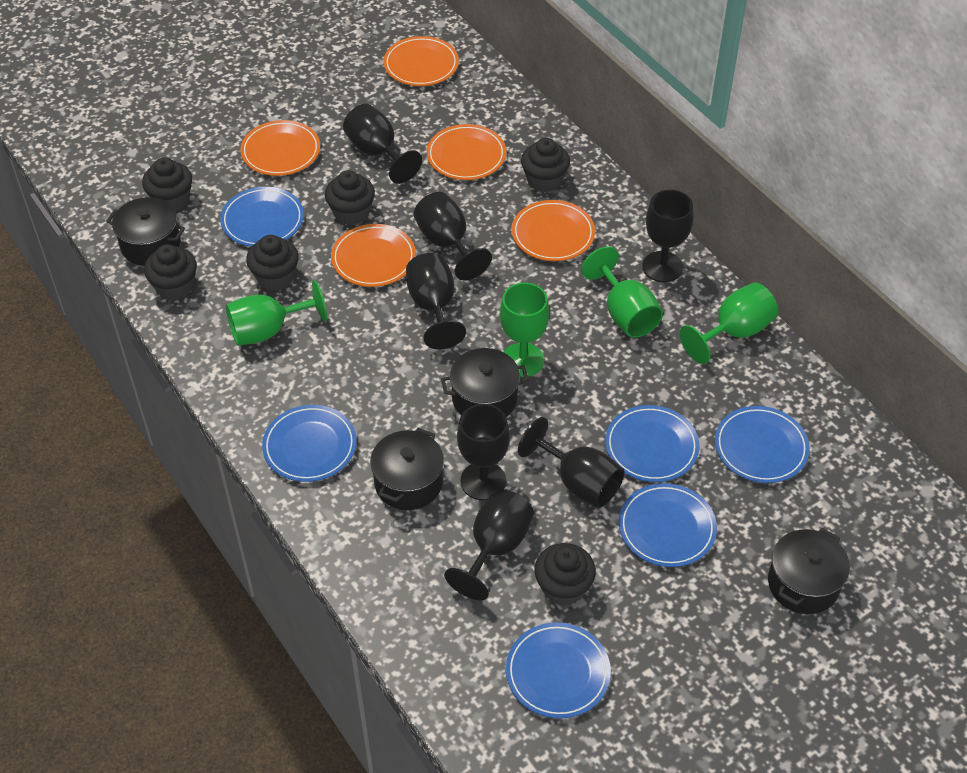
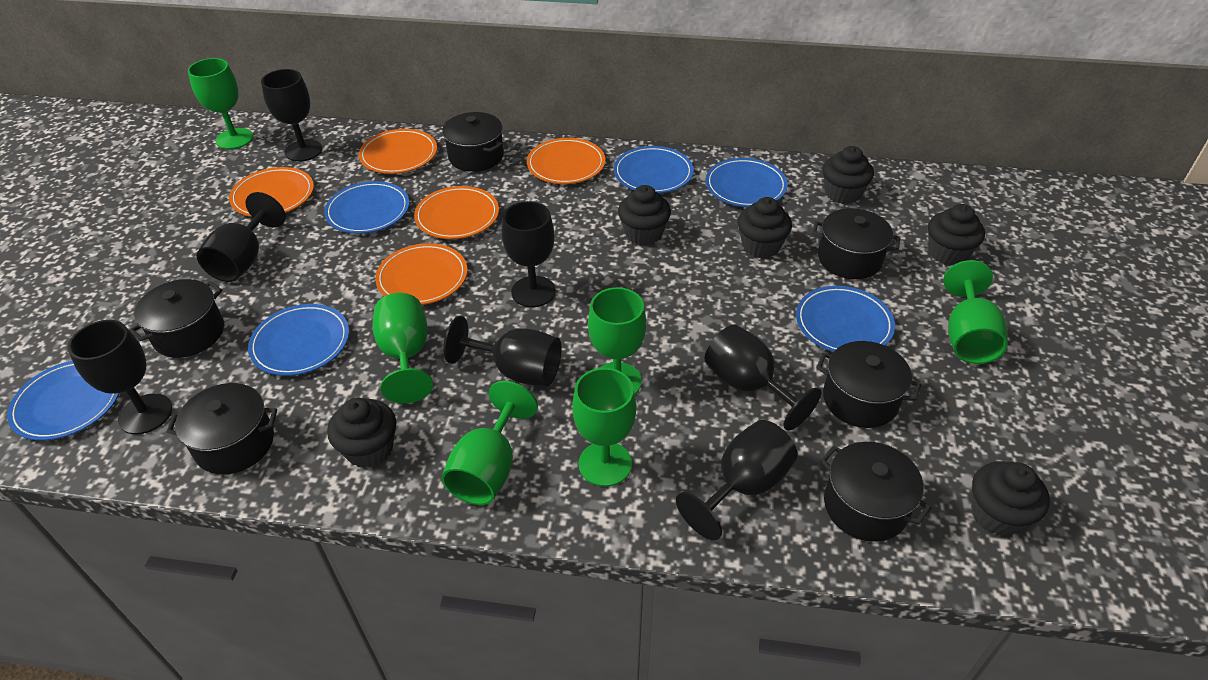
black pot: 4 -> 6
green goblet: 4 -> 6

